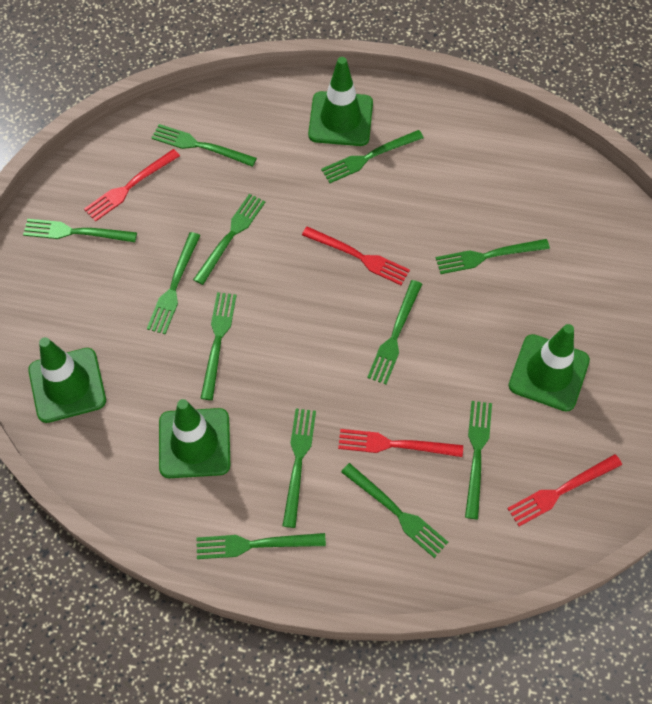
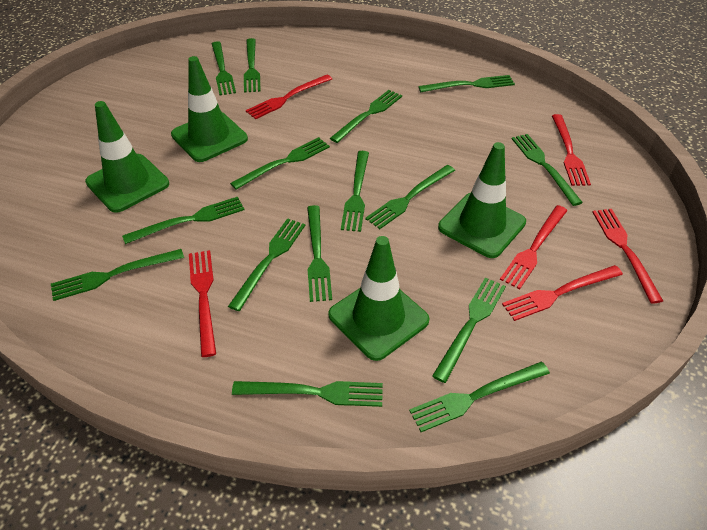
green fork: 12 -> 15
red fork: 4 -> 6

